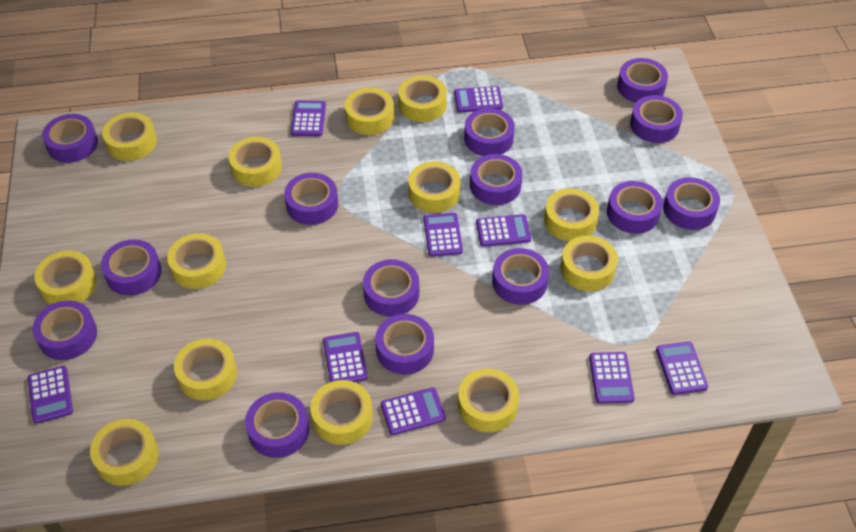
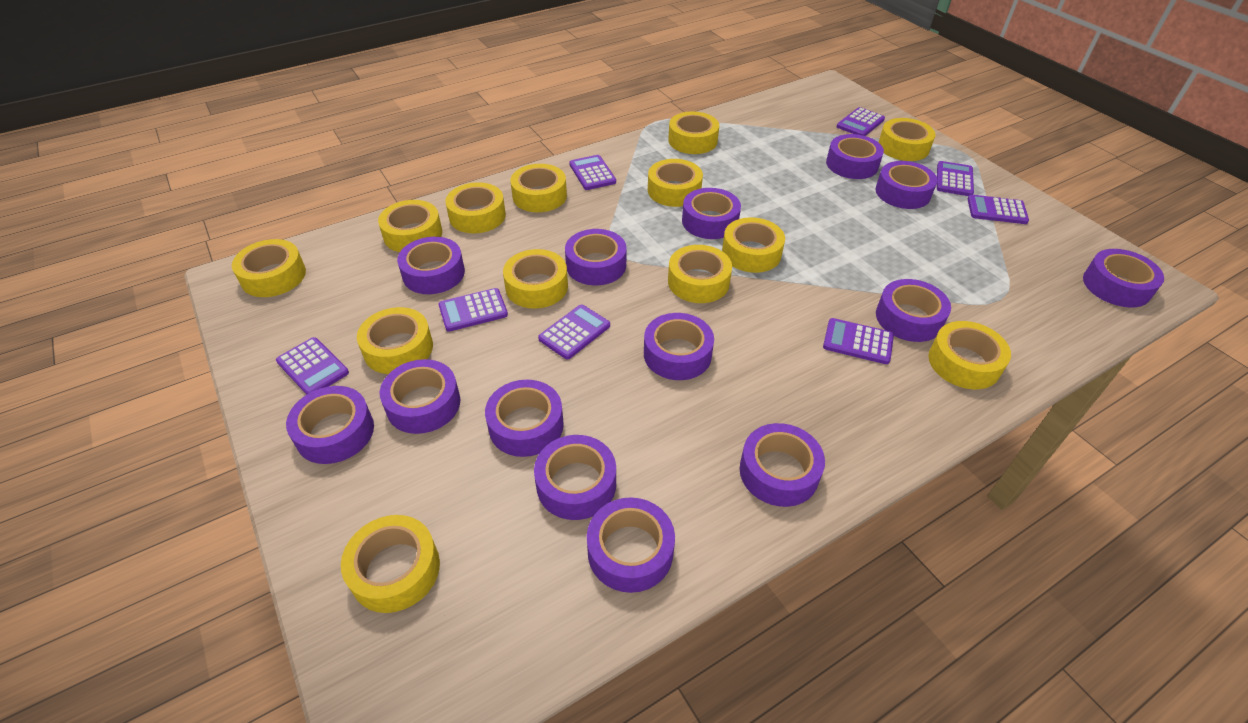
purple calculator: 9 -> 8

